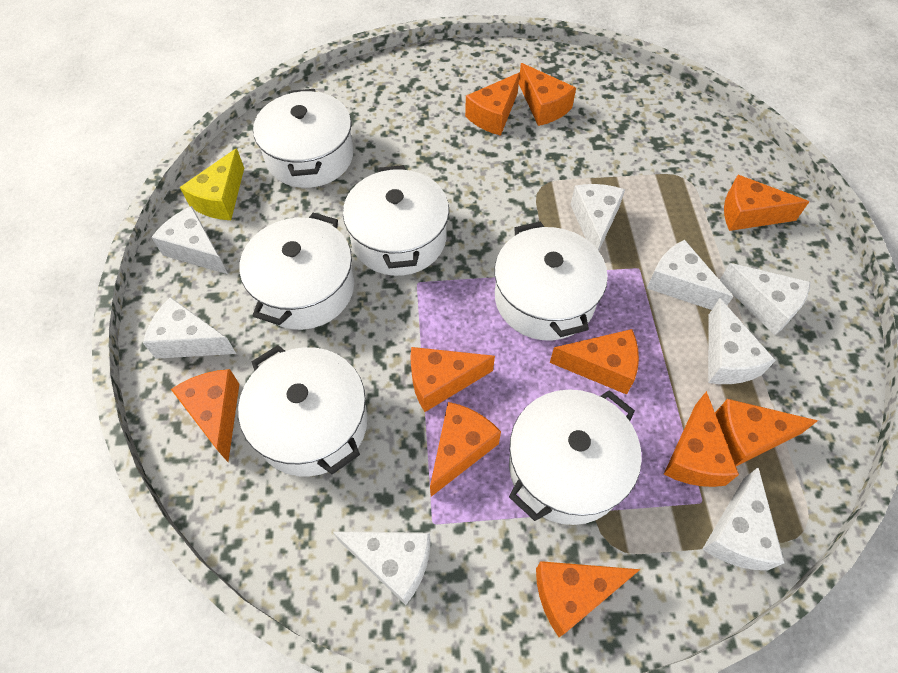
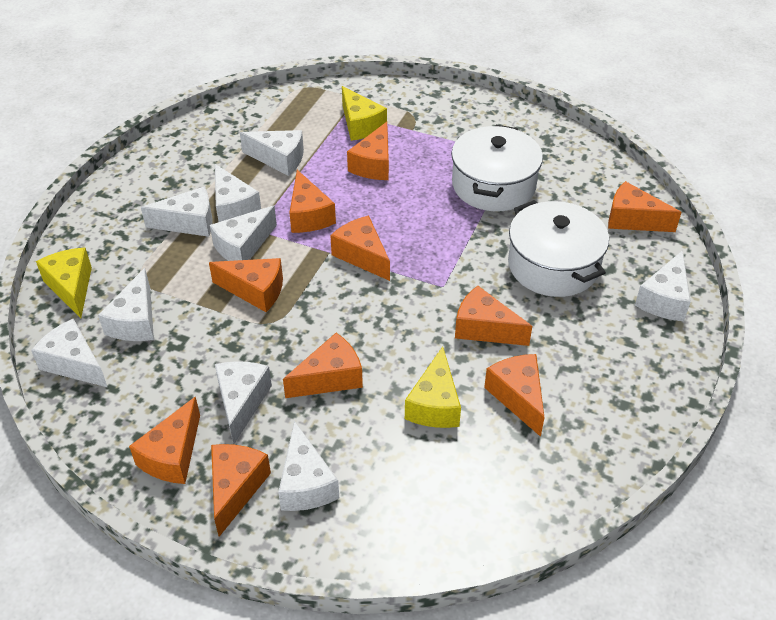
white cheese: 8 -> 9
white pot: 6 -> 2
yellow cheese: 1 -> 3

